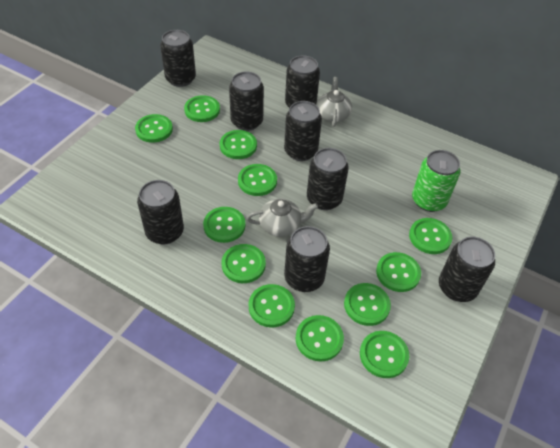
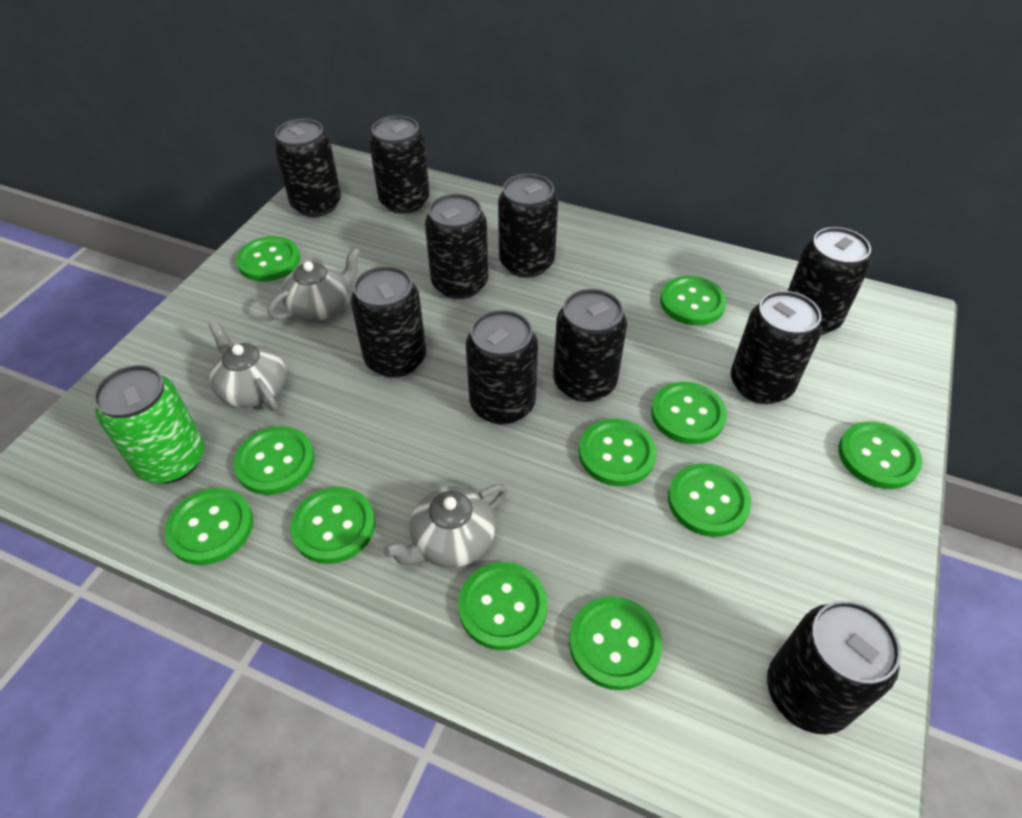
black can: 8 -> 10
green button: 12 -> 11
grey teapot: 2 -> 3

